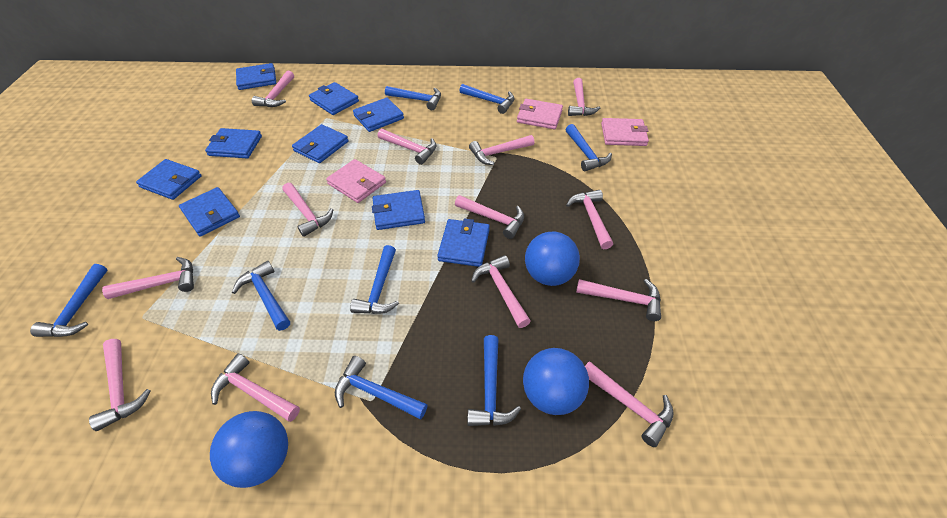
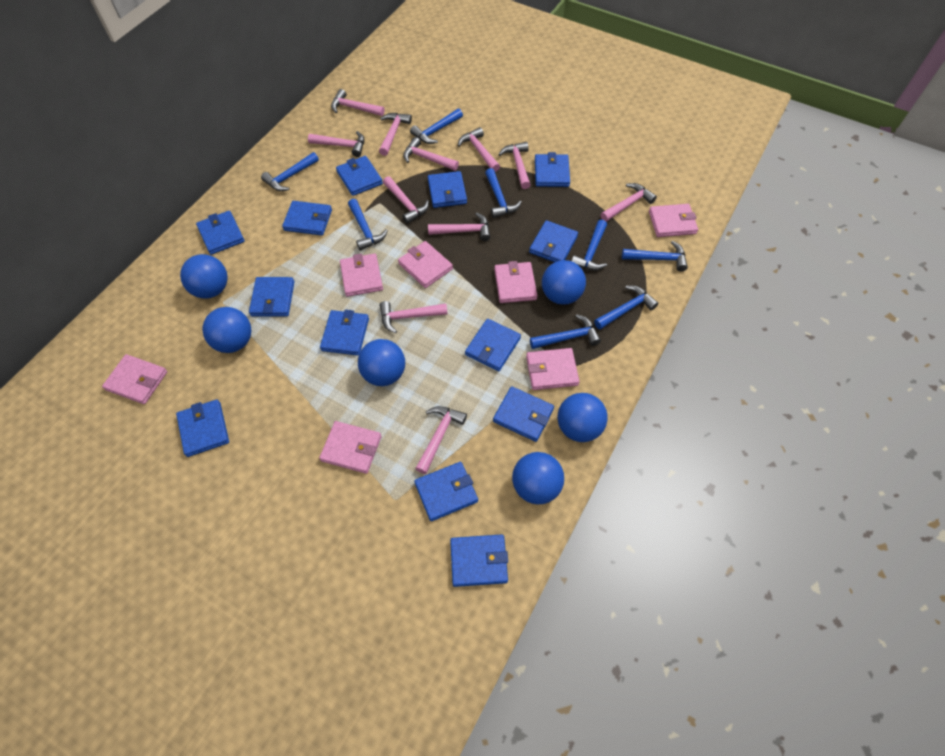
blue ball: 3 -> 6
blue wallet: 9 -> 13
pink hammer: 13 -> 11
pink wallet: 3 -> 7

